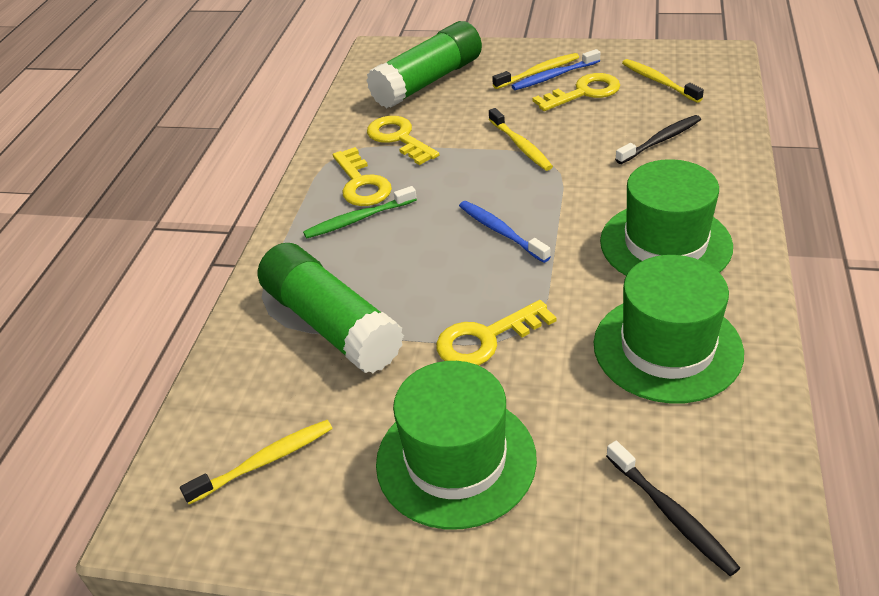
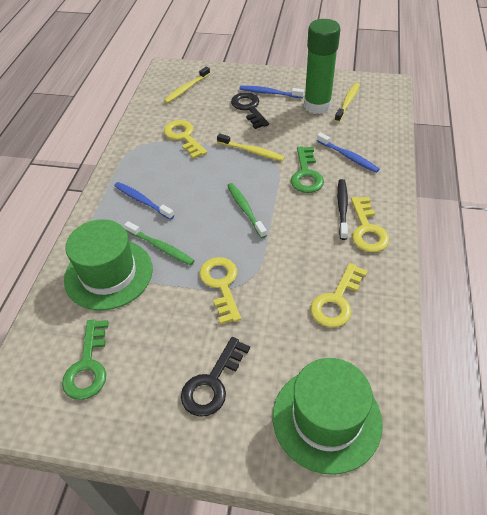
black key: 0 -> 2
black toothbrush: 2 -> 1
blue toothbrush: 2 -> 3
green glue stick: 2 -> 1
green hat: 3 -> 2
green key: 0 -> 2
green toothbrush: 1 -> 2
yellow toothbrush: 4 -> 3

